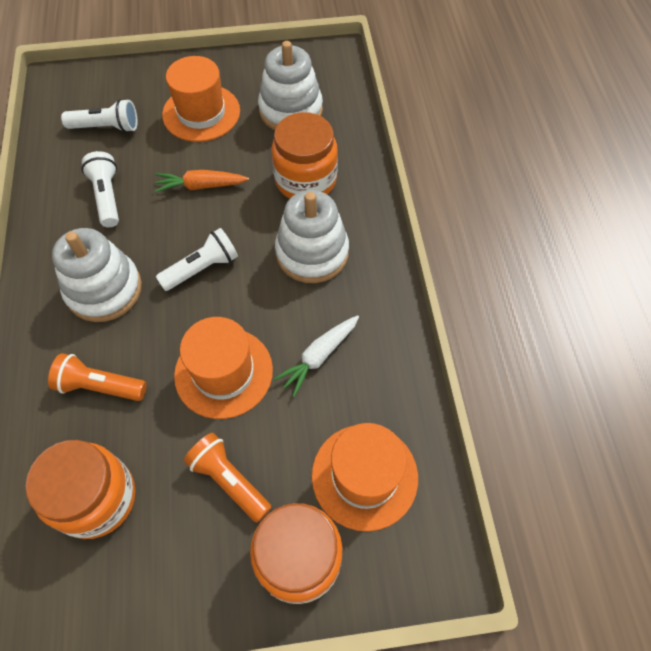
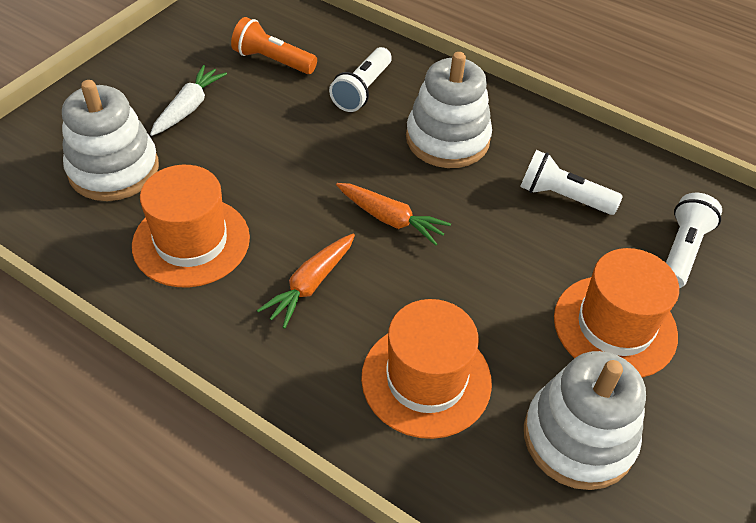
orange carrot: 1 -> 2
orange flashlight: 2 -> 1
orange jar: 3 -> 0

